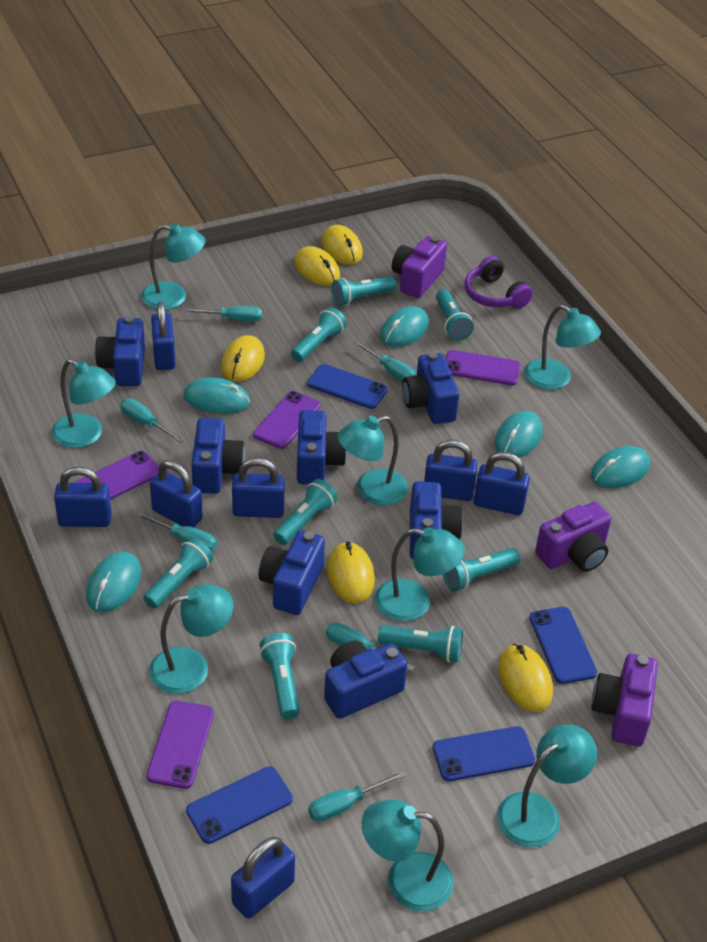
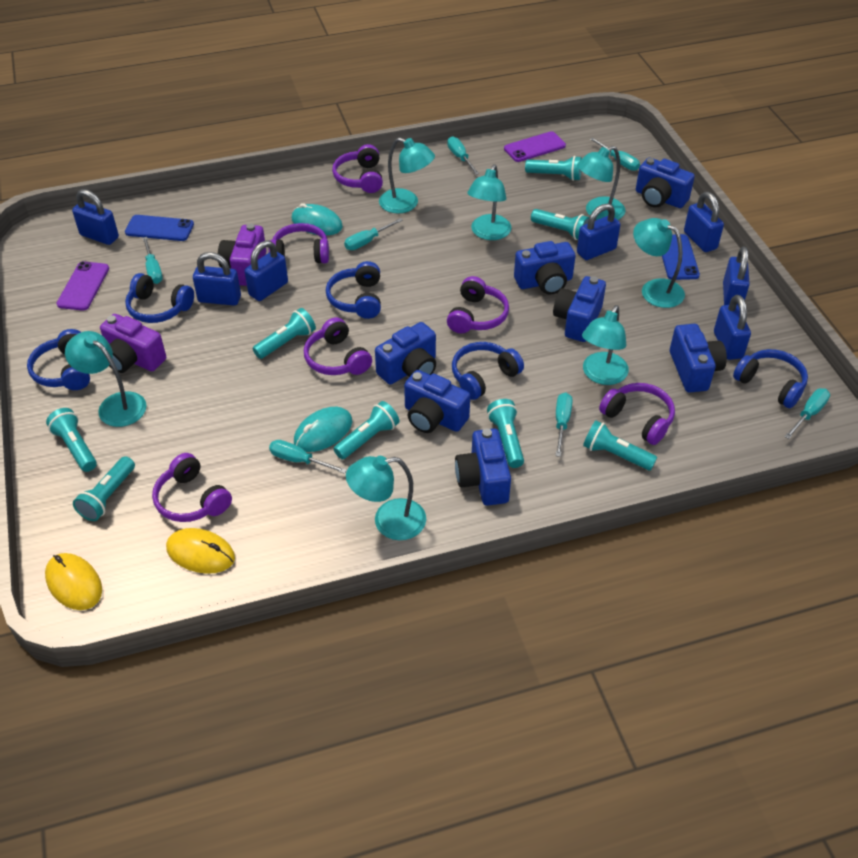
blue headphones: 0 -> 5
blue phone: 4 -> 2
purple camera: 3 -> 2
purple headphones: 1 -> 6
purple phone: 4 -> 2
turquoise lamp: 8 -> 7
turquoise mouse: 5 -> 2
turquoise screwdriver: 6 -> 7
yellow mouse: 5 -> 2

